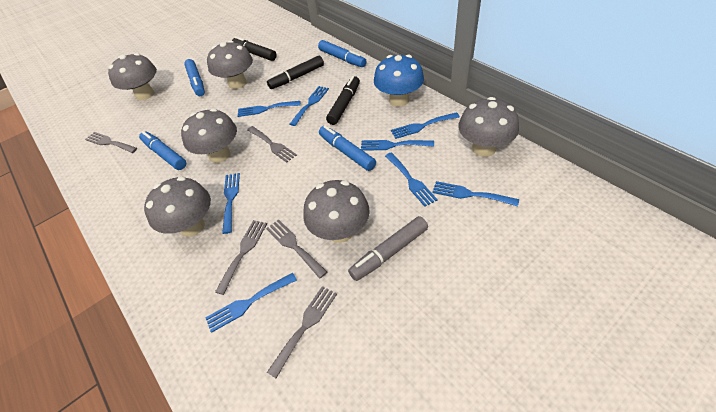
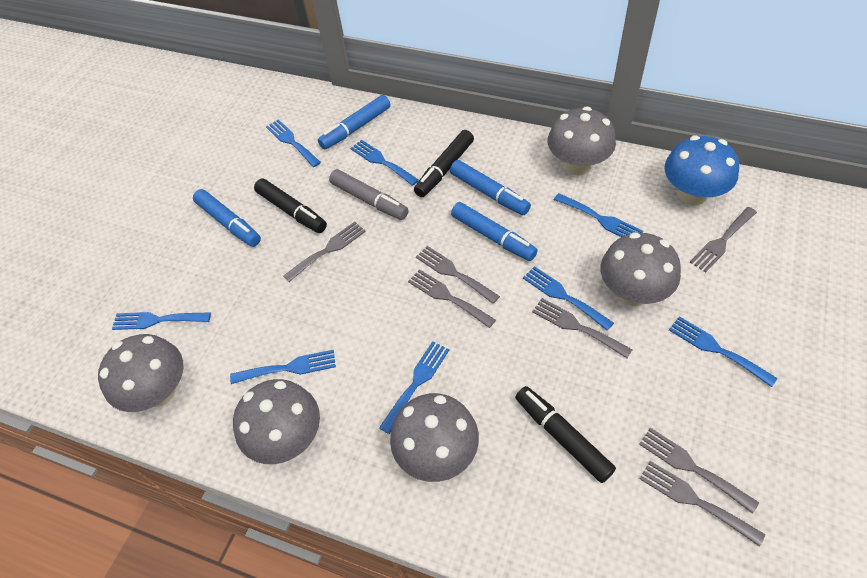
grey fork: 5 -> 7
grey mushroom: 6 -> 5

